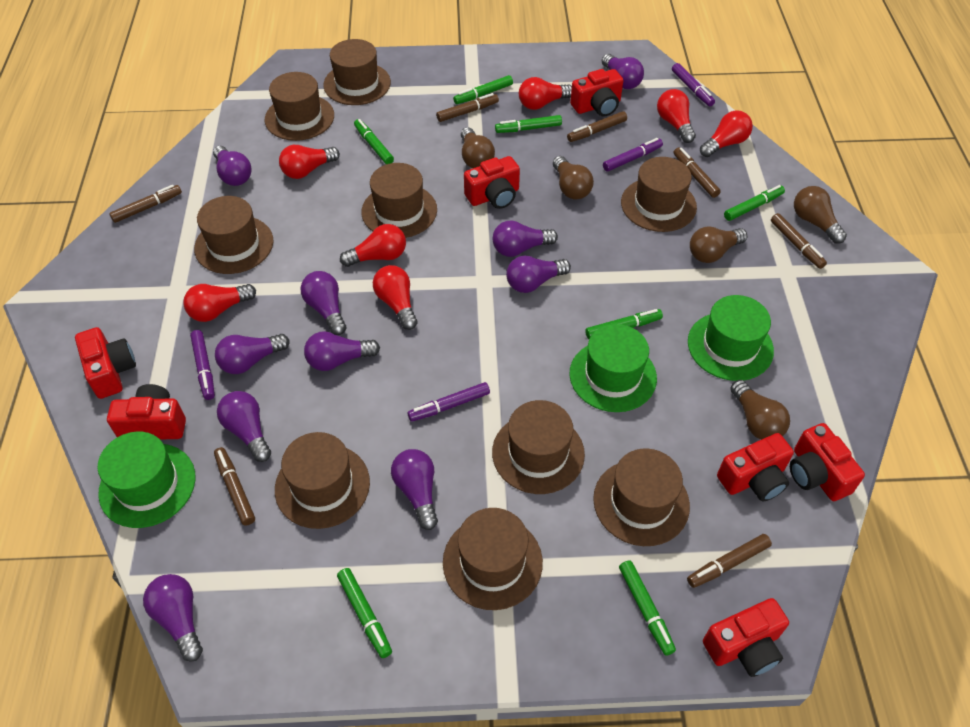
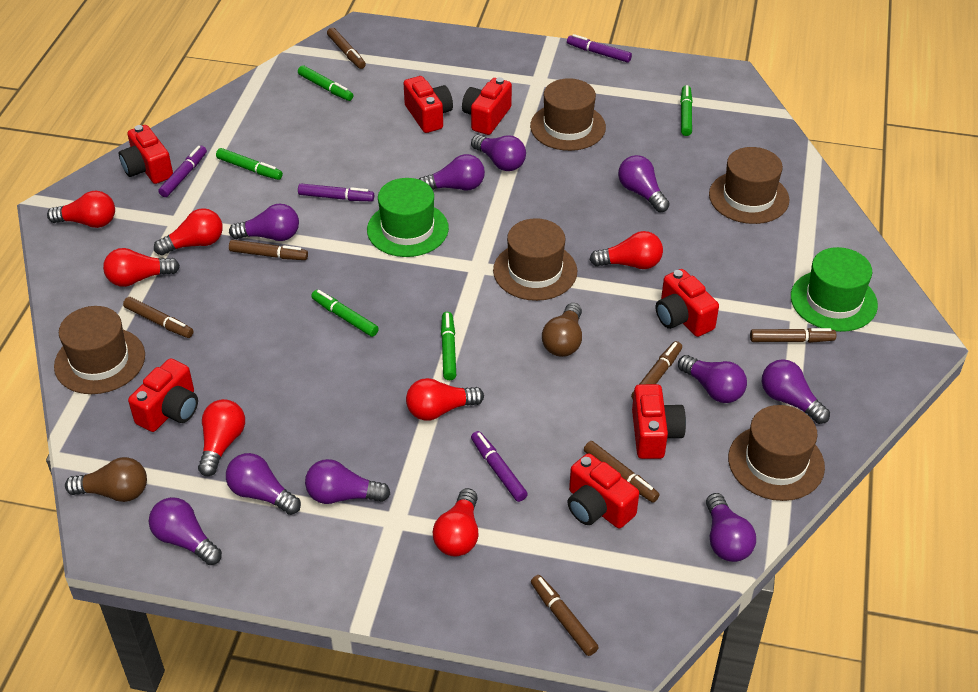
brown hat: 9 -> 5
brown light bulb: 5 -> 2
green hat: 3 -> 2
green marker: 7 -> 5

